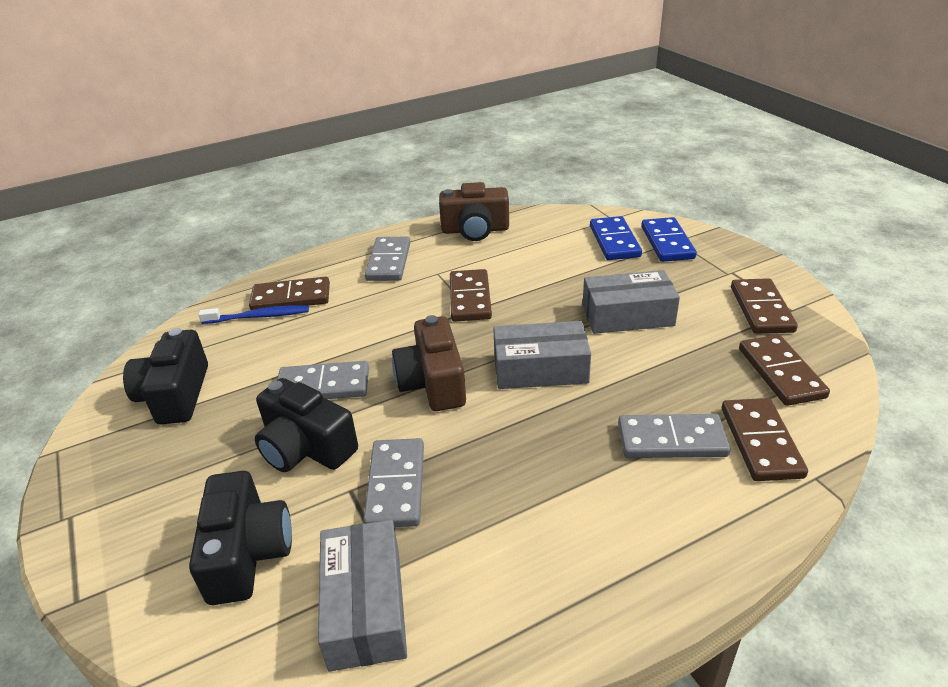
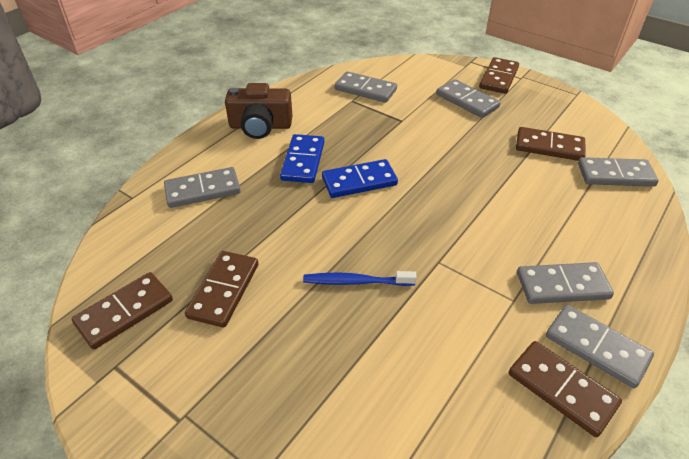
black camera: 3 -> 0
brown camera: 2 -> 1
grey box: 3 -> 0
grey domino: 4 -> 6

